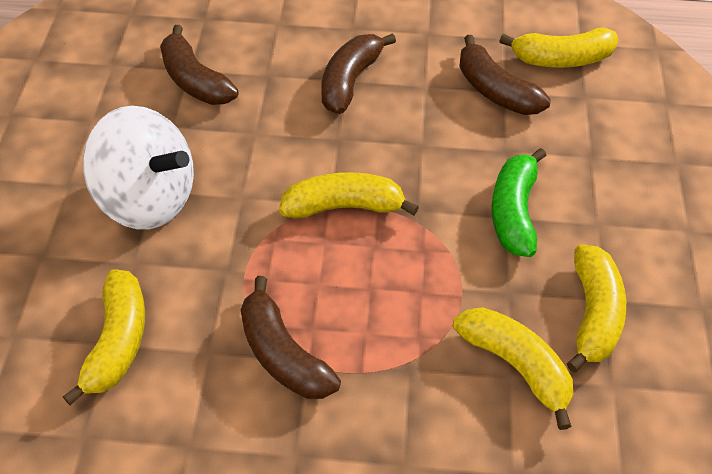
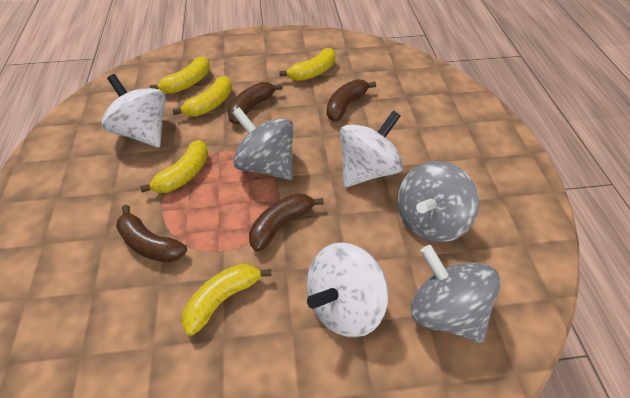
green banana: 1 -> 0
grey spinning top: 0 -> 3
white spinning top: 1 -> 3

